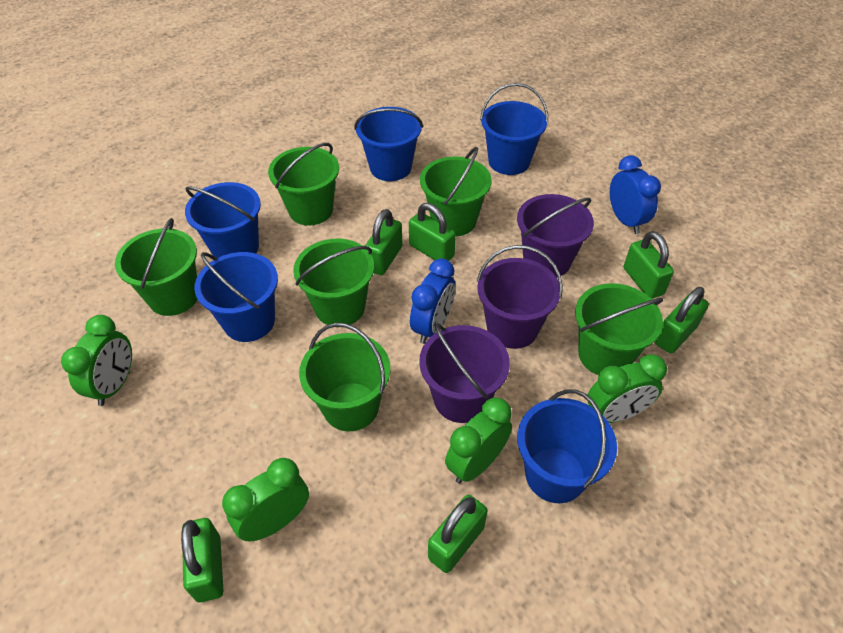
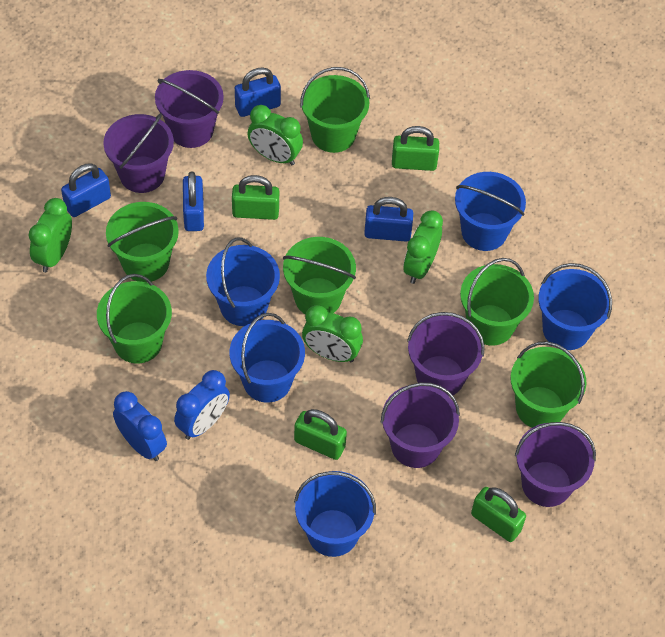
blue padlock: 0 -> 4
green padlock: 6 -> 4
purple bucket: 3 -> 5

